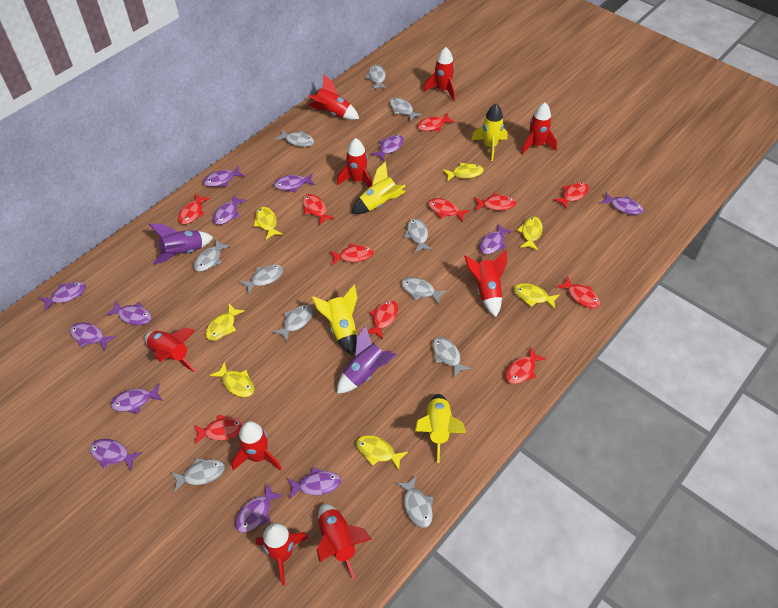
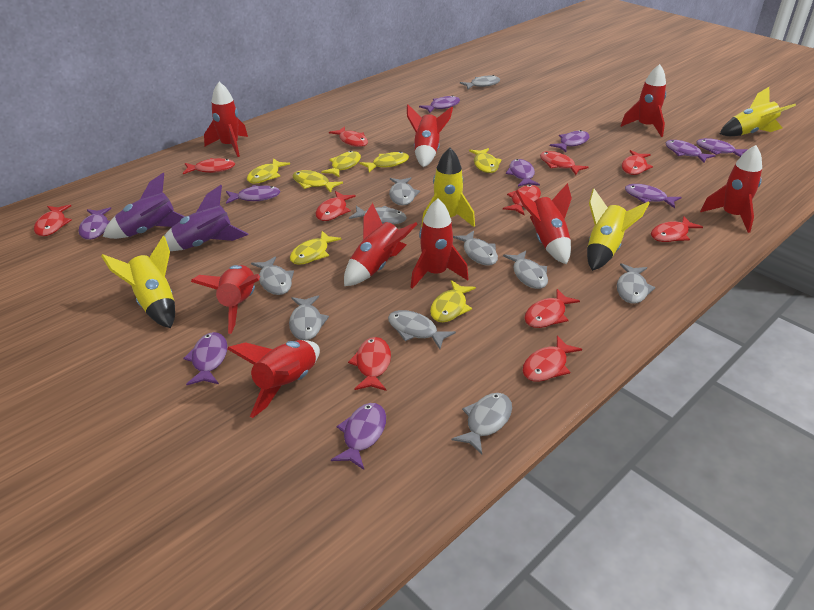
grey fish: 11 -> 10
purple fish: 13 -> 10

